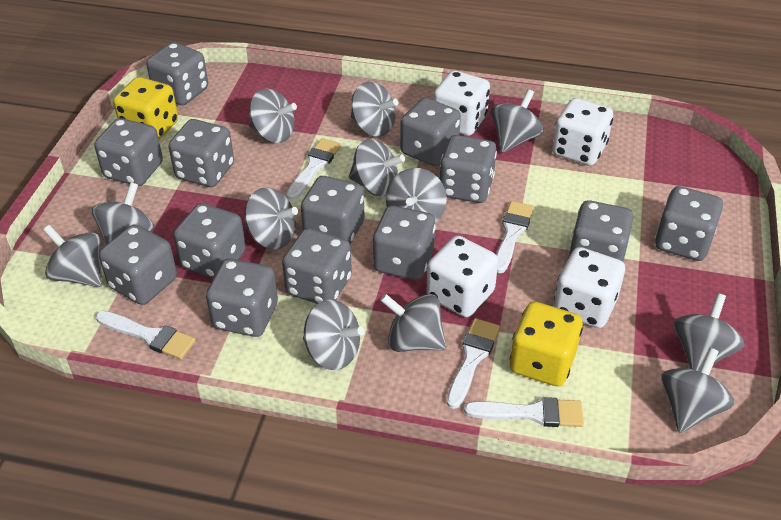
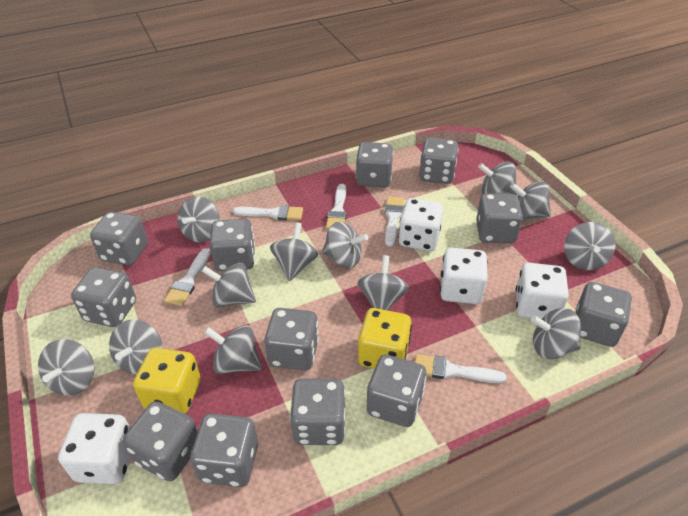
grey dice: 13 -> 12

